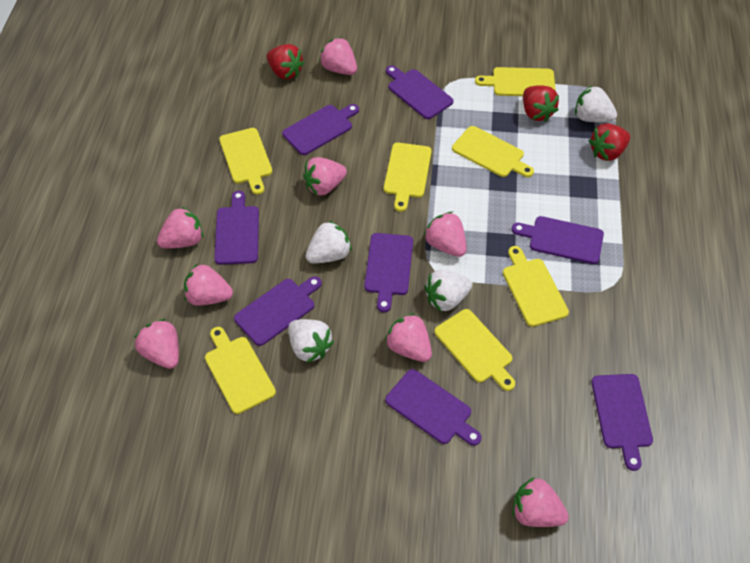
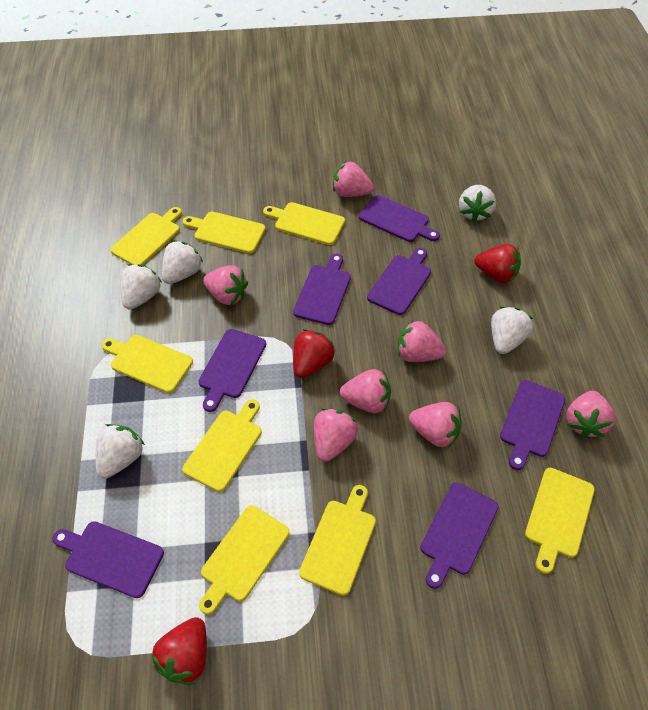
pink strawberry: 8 -> 7
purple cutting board: 8 -> 7
white strawberry: 4 -> 5
yellow cutting board: 7 -> 8

